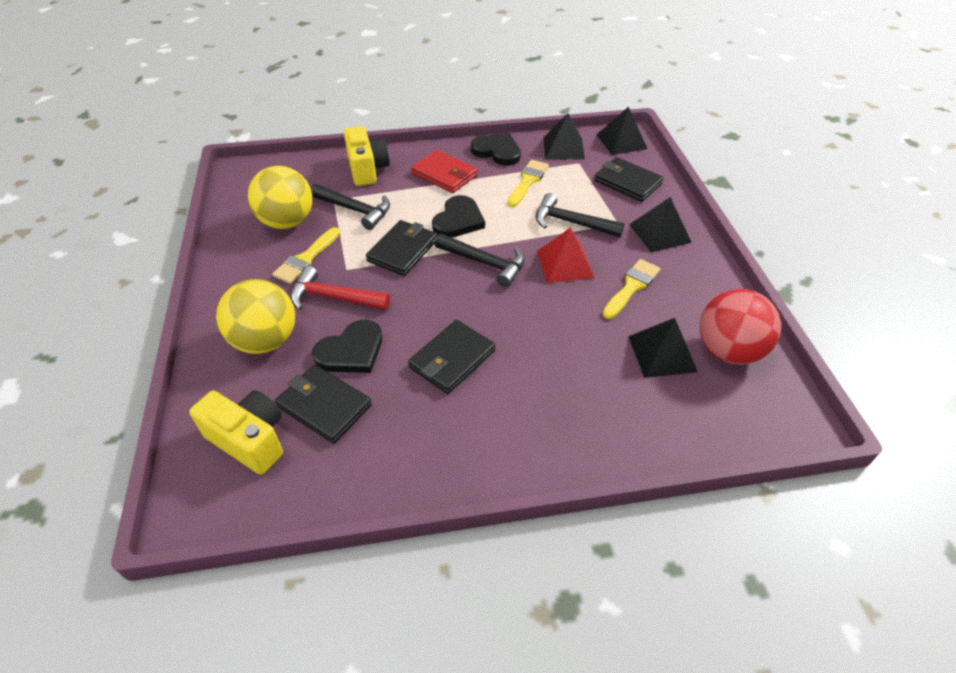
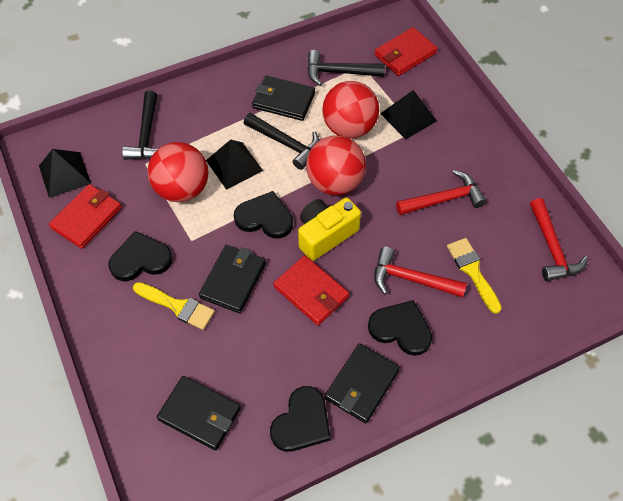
black heart: 3 -> 4
black pyramid: 4 -> 3
red ball: 1 -> 3
red hammer: 1 -> 3
red pyramid: 1 -> 0
red wallet: 1 -> 3
yellow ball: 2 -> 0
yellow brush: 3 -> 2
yellow camera: 2 -> 1

